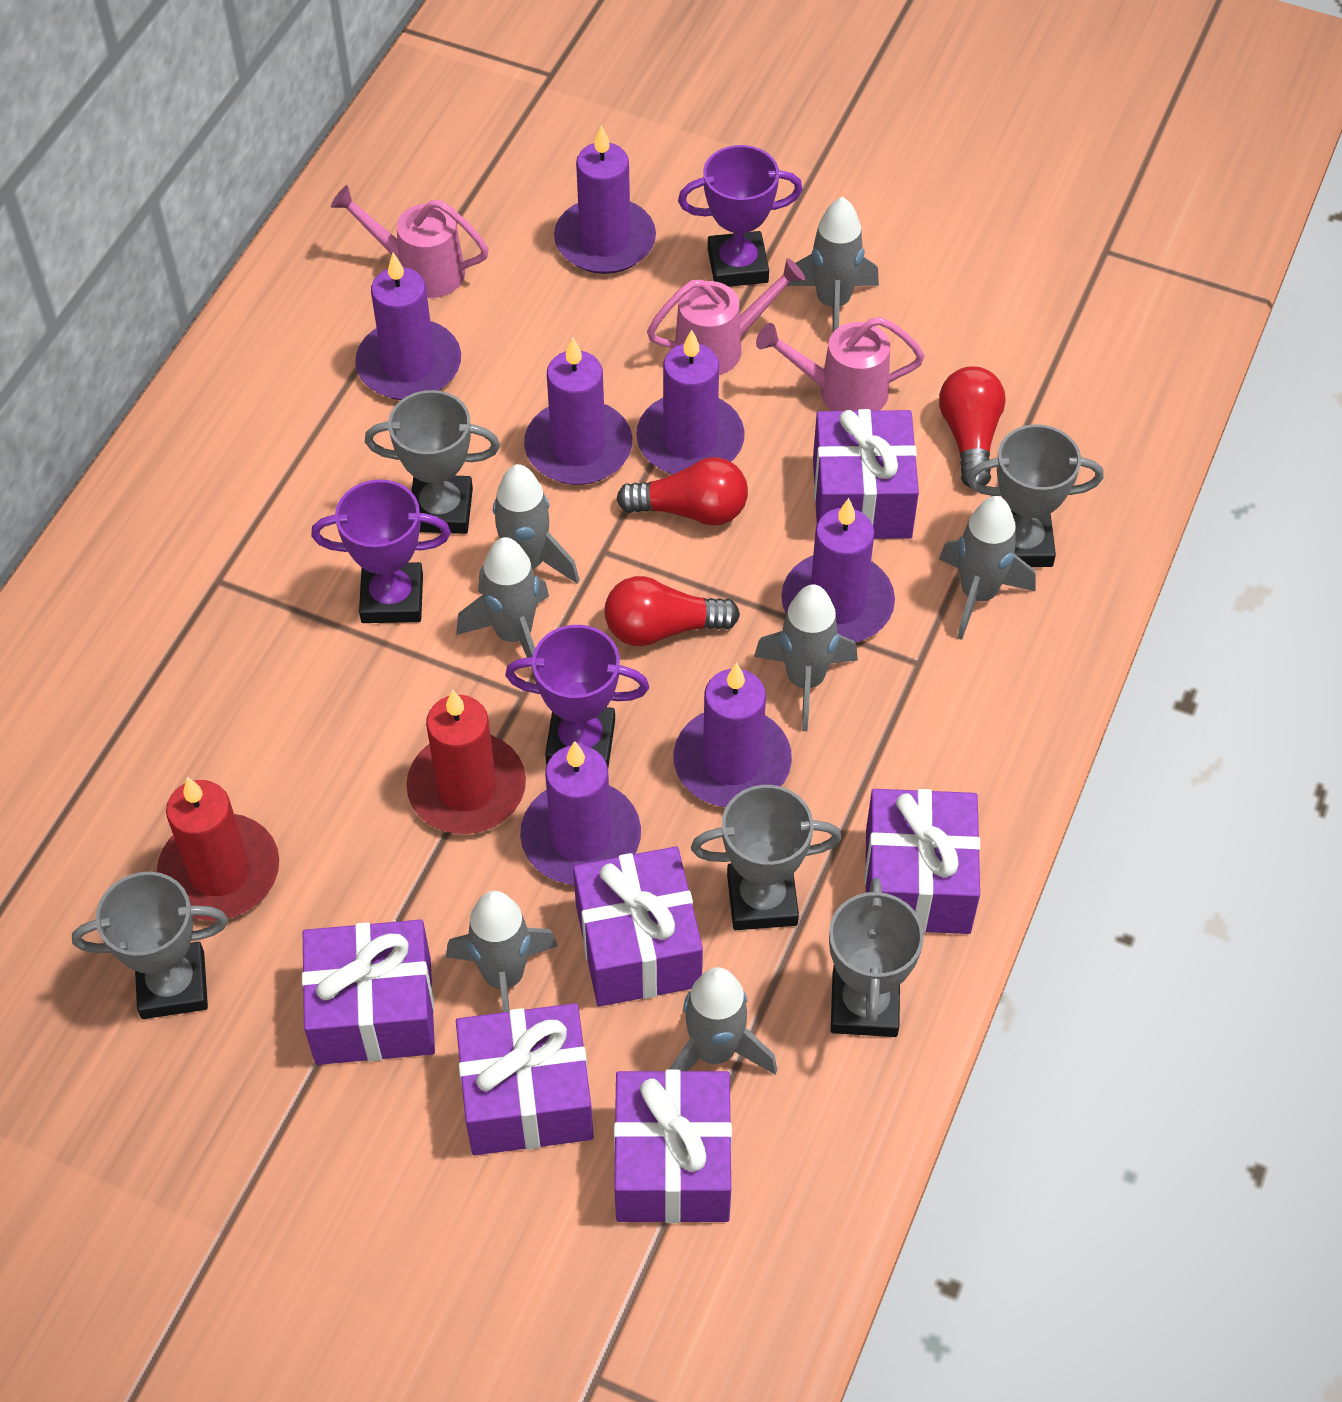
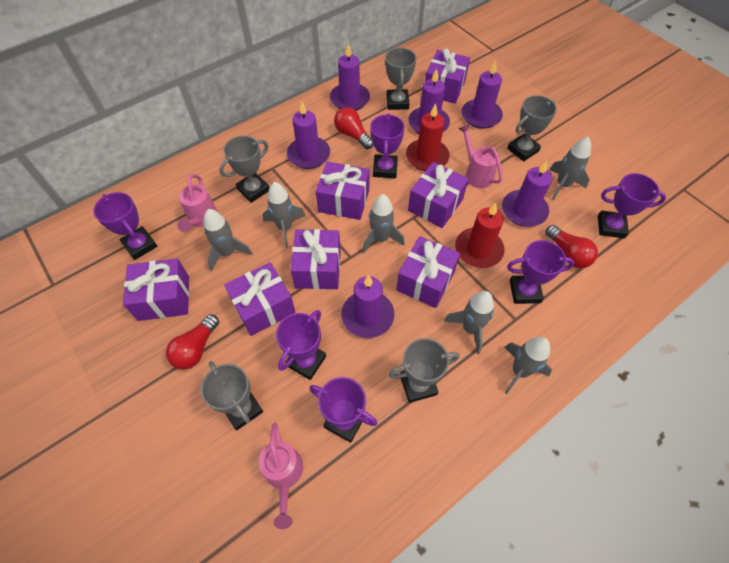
grey rocket: 7 -> 6
purple candle: 7 -> 6
purple gift: 6 -> 7
purple trophy: 3 -> 6

